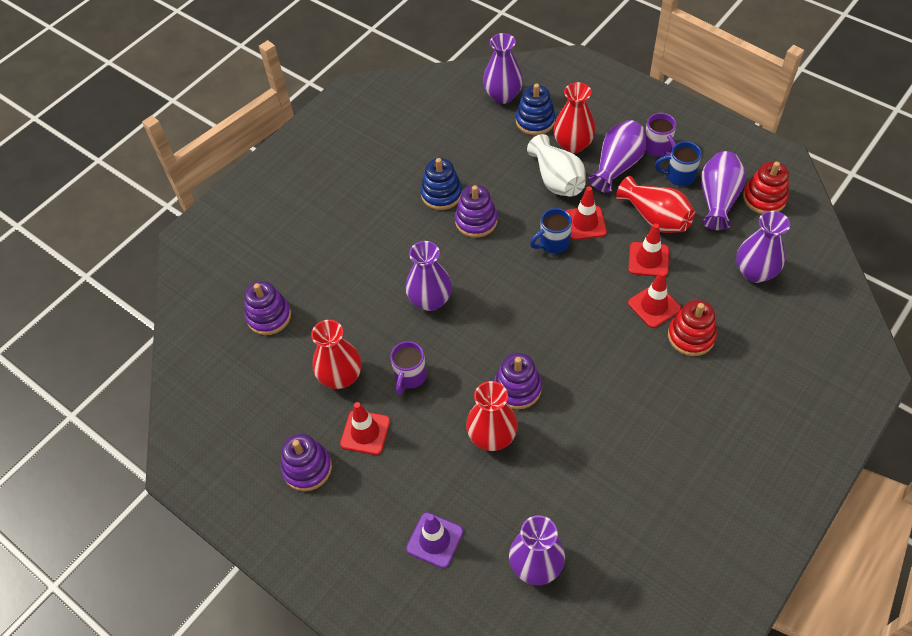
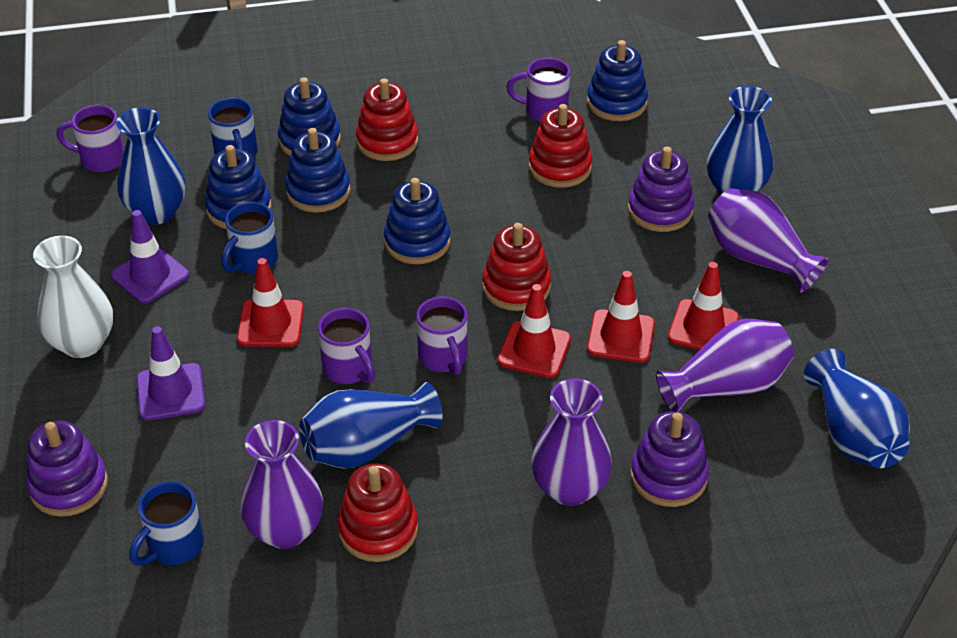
blue mug: 2 -> 3
blue stacking toy: 2 -> 5
blue vase: 0 -> 4
purple mug: 2 -> 4
purple stacking toy: 4 -> 3
purple traffic cone: 1 -> 2
purple vase: 6 -> 4
red stacking toy: 2 -> 4
red vase: 4 -> 0

